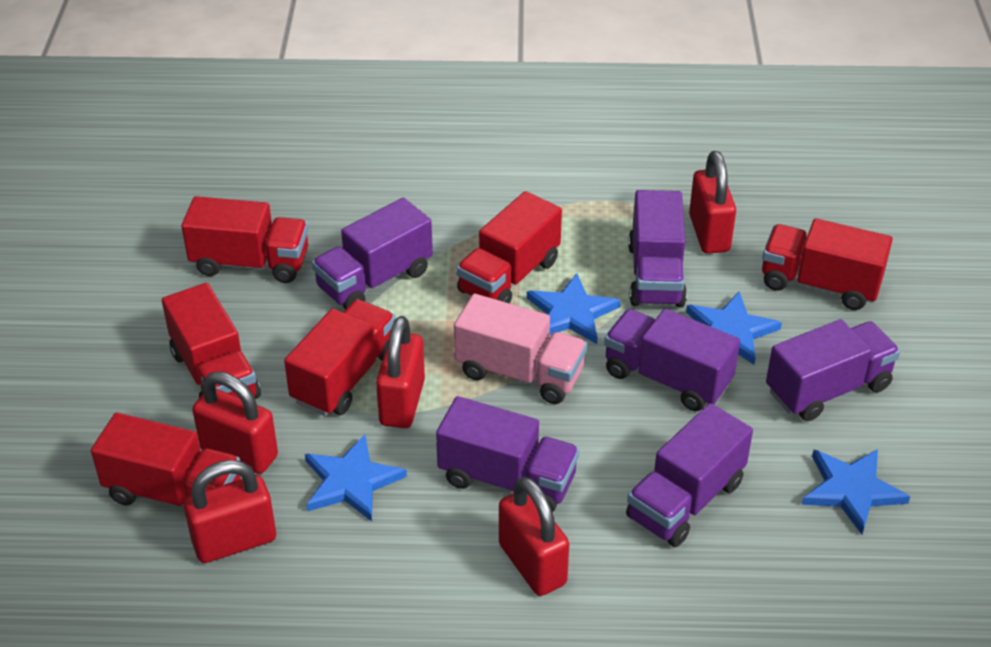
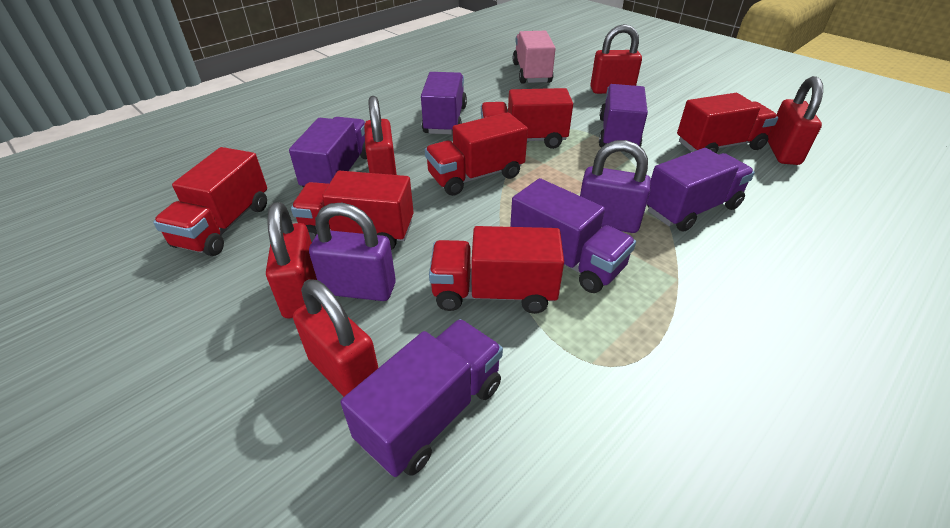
blue star: 4 -> 0
purple padlock: 0 -> 2

